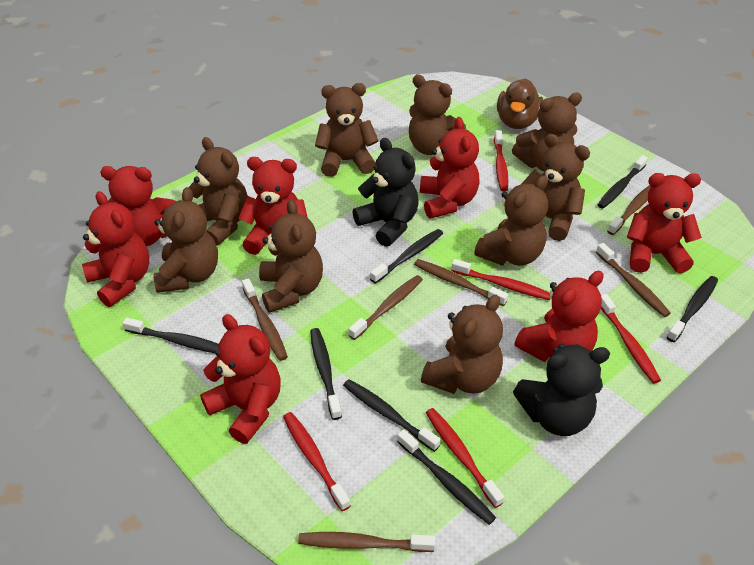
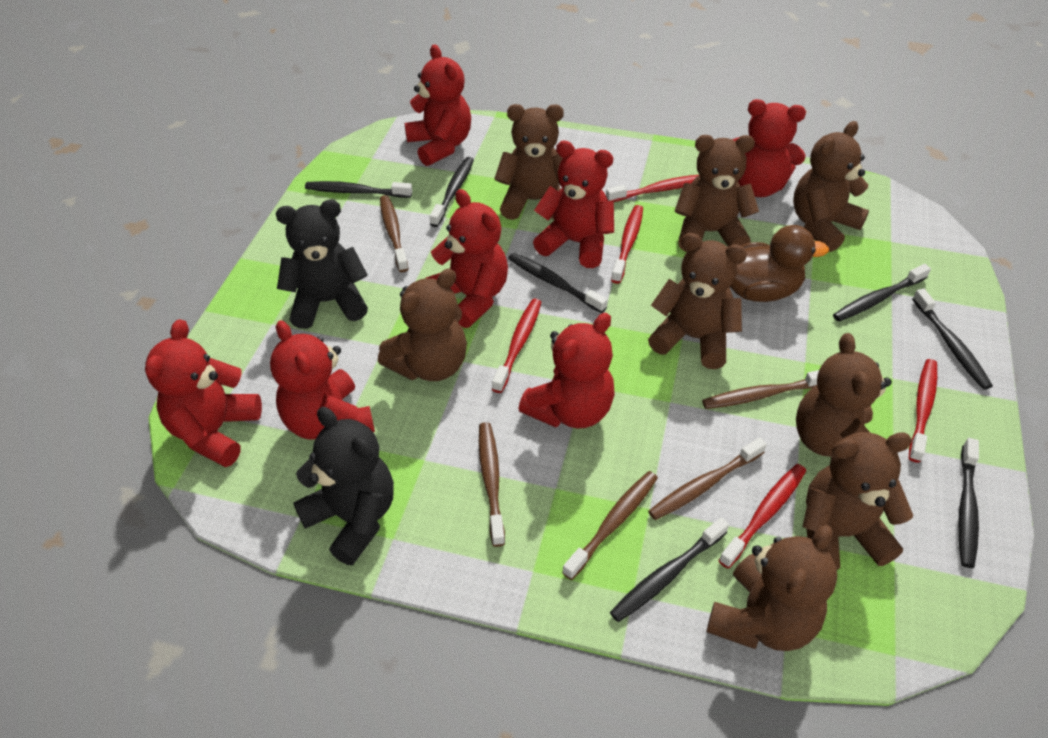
brown teddy bear: 9 -> 8
brown toothbrush: 6 -> 5

